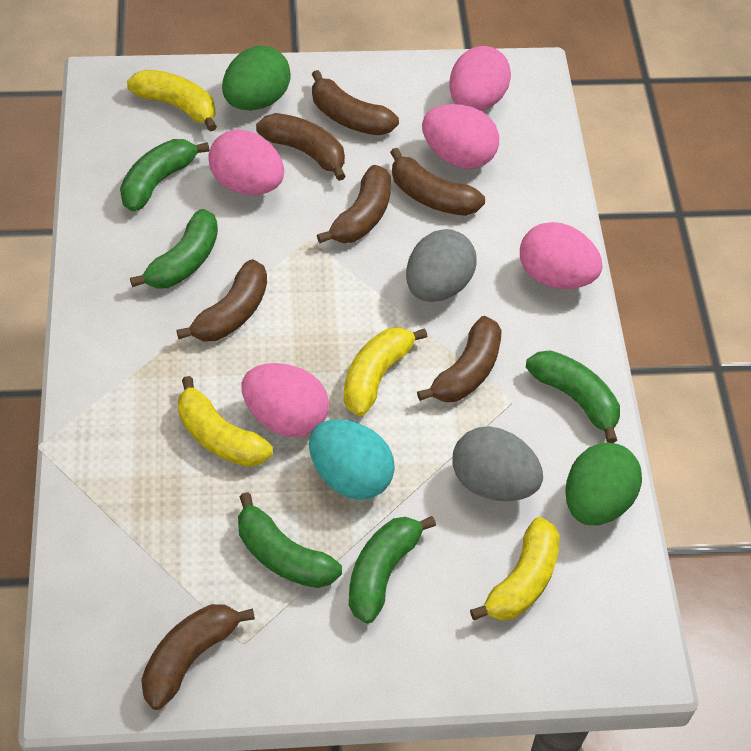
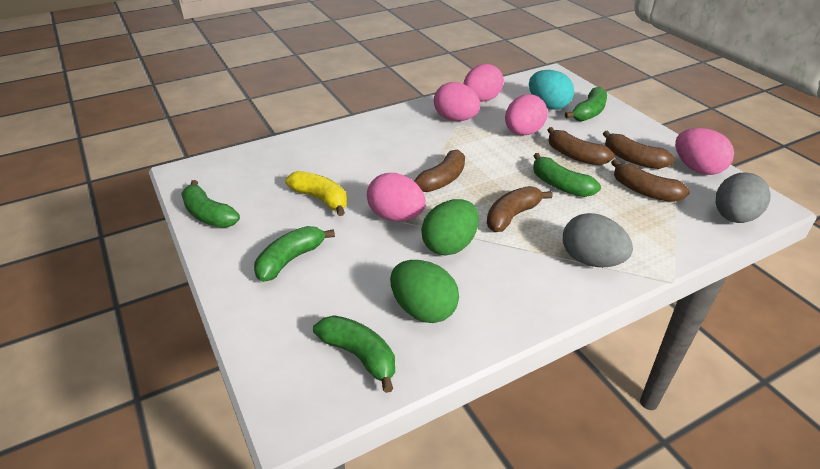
brown banana: 7 -> 5
yellow banana: 4 -> 1

